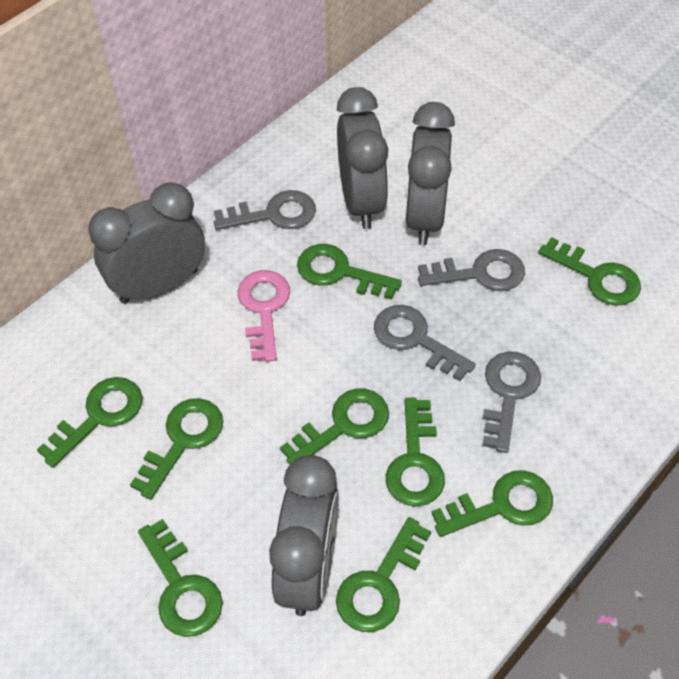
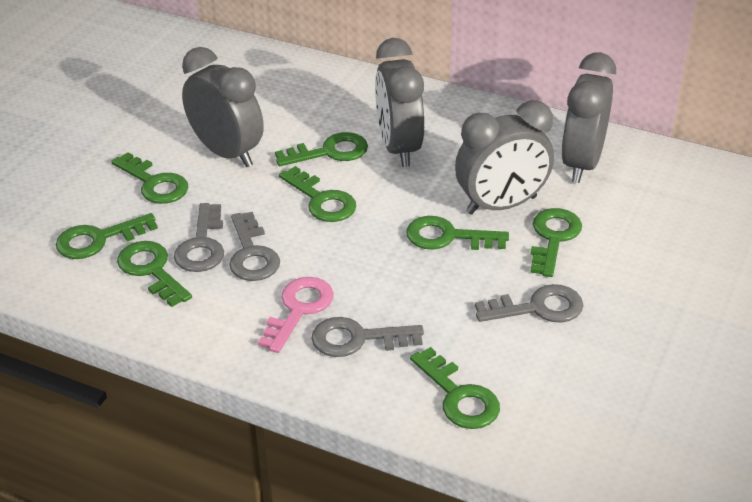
green key: 9 -> 8

